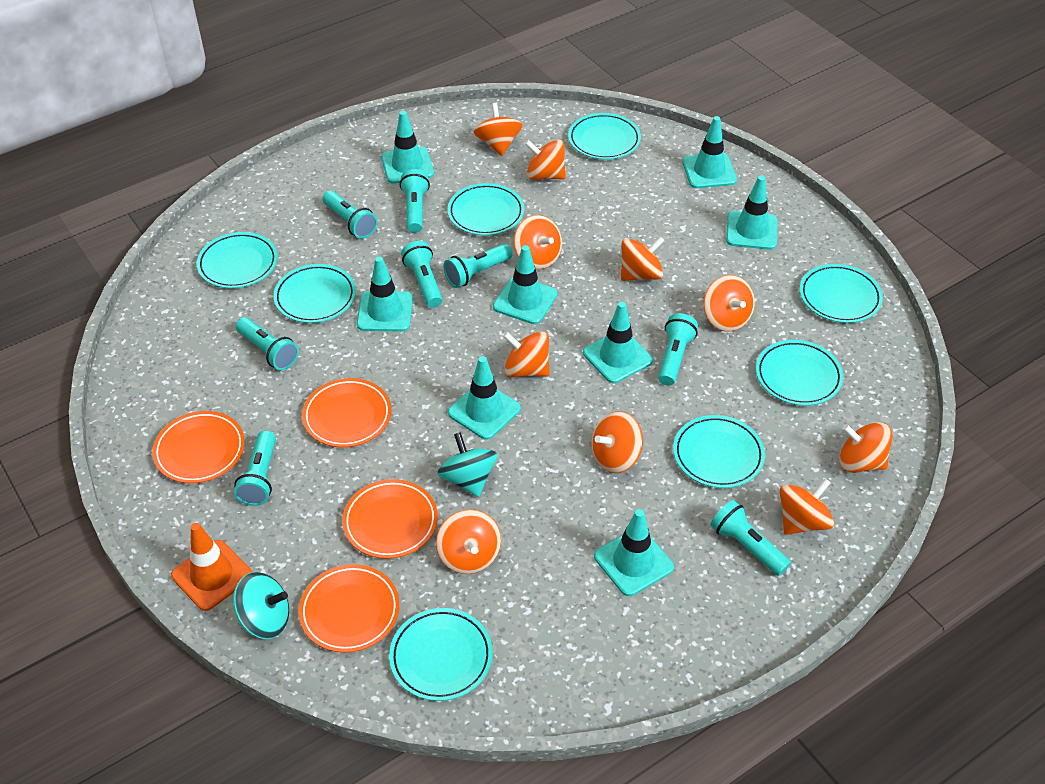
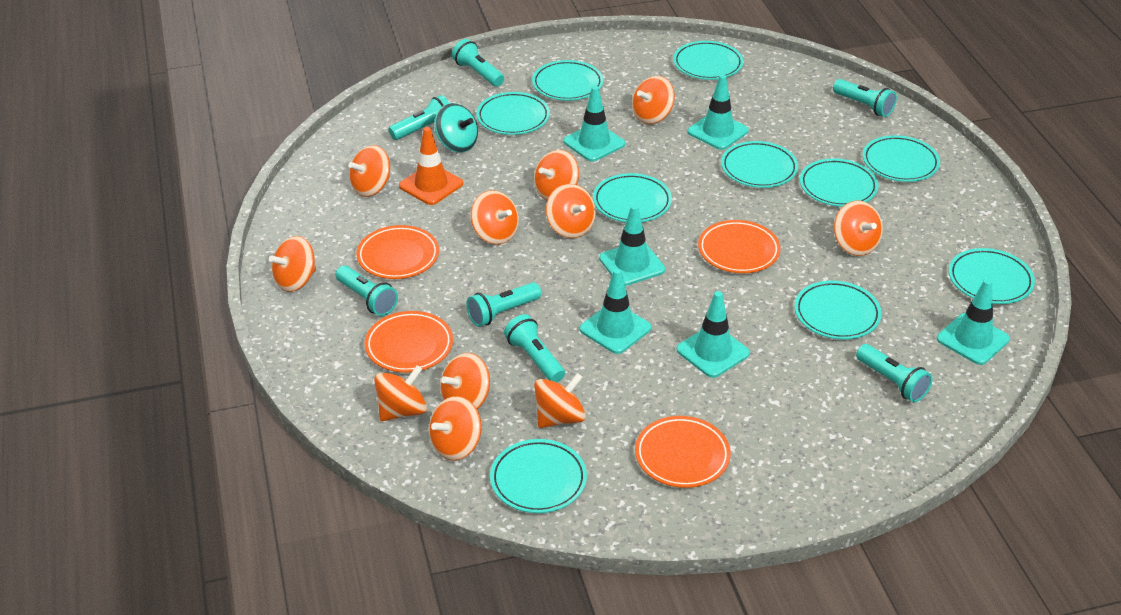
orange spinning top: 10 -> 11
turquoise flashlight: 8 -> 7
turquoise plate: 8 -> 10
turquoise spinning top: 2 -> 1
turquoise traffic cone: 8 -> 6

